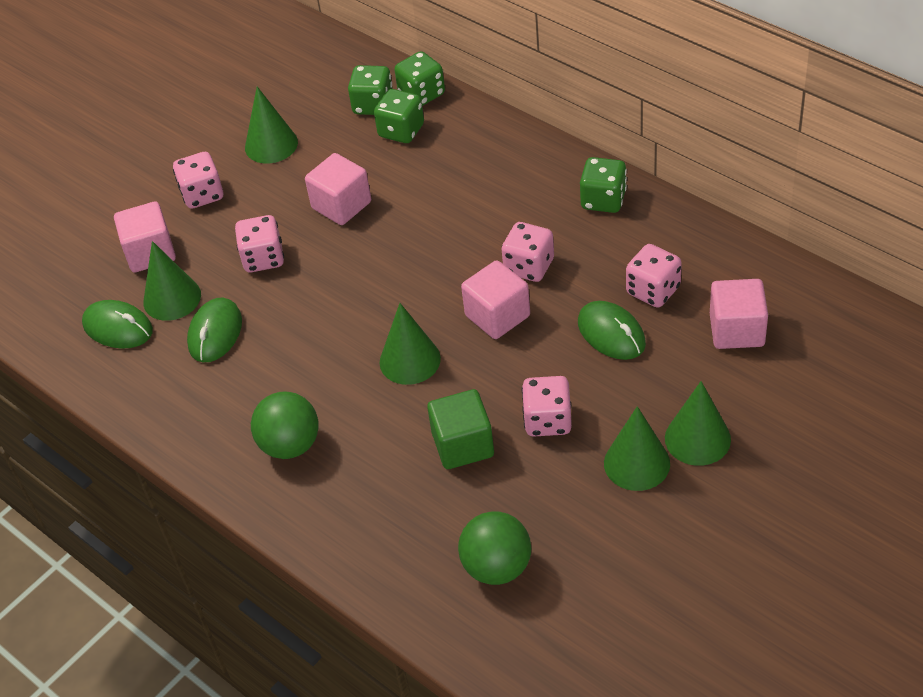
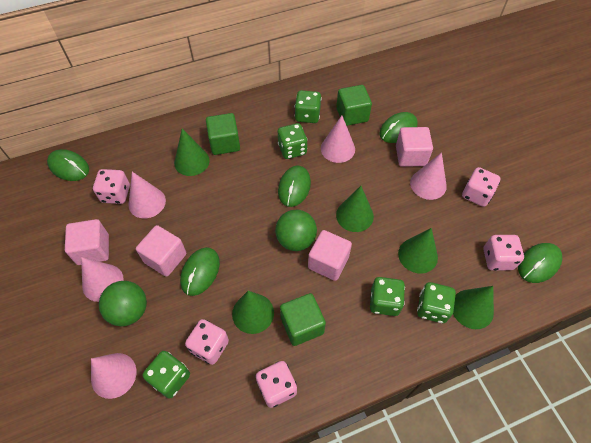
green cube: 1 -> 3
green dice: 4 -> 5
green mouse: 3 -> 5
pink cone: 0 -> 5

